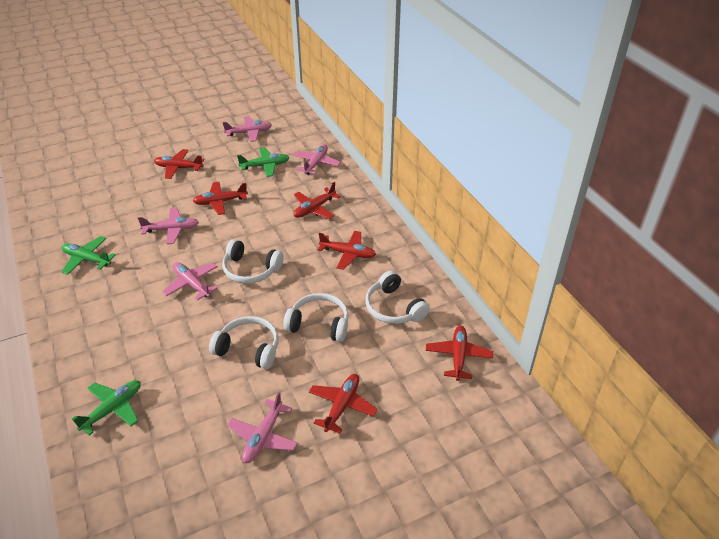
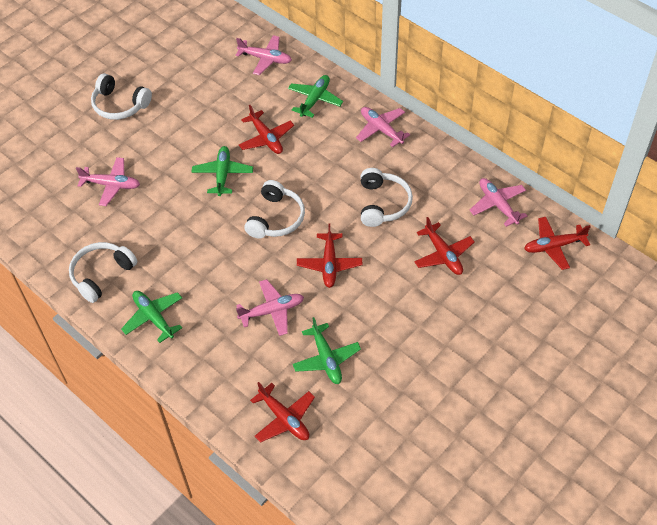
green plane: 3 -> 4
red plane: 6 -> 5

